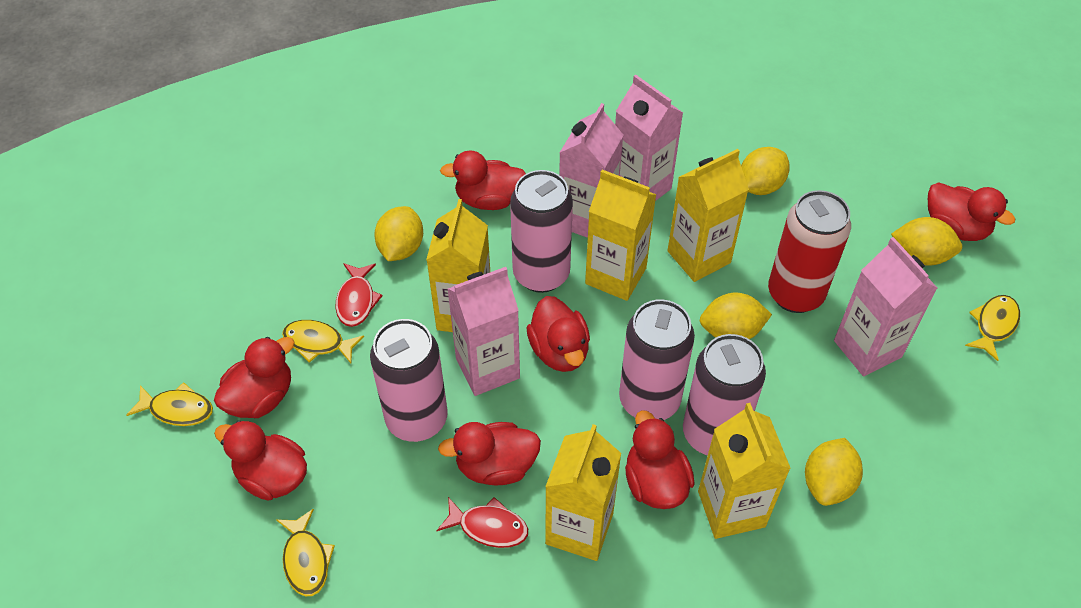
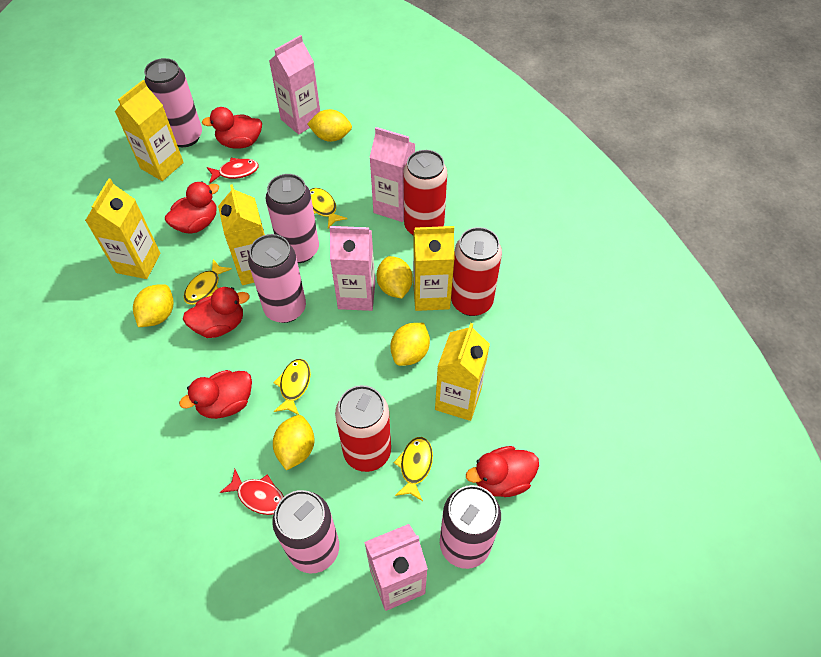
pink can: 4 -> 5
red can: 1 -> 3
red duck: 7 -> 5

